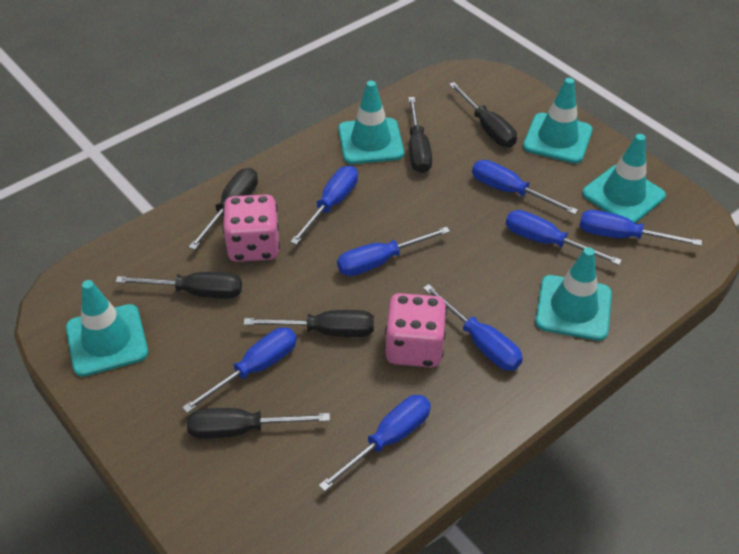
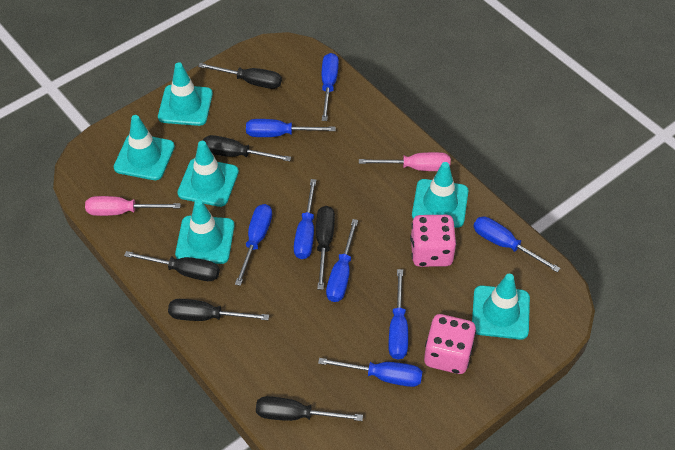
pink screwdriver: 0 -> 2
turquoise traffic cone: 5 -> 6

